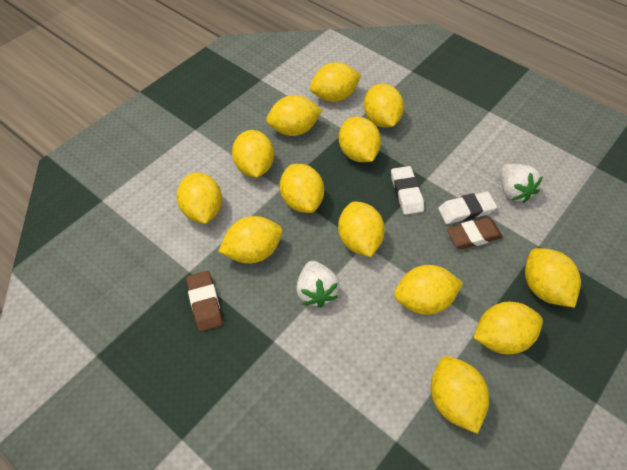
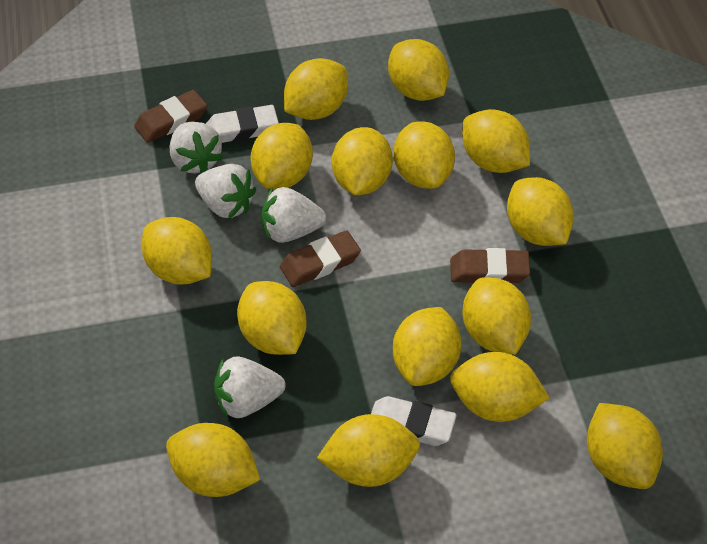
brown eraser: 2 -> 3
white strawberry: 2 -> 4
yellow lemon: 13 -> 15

